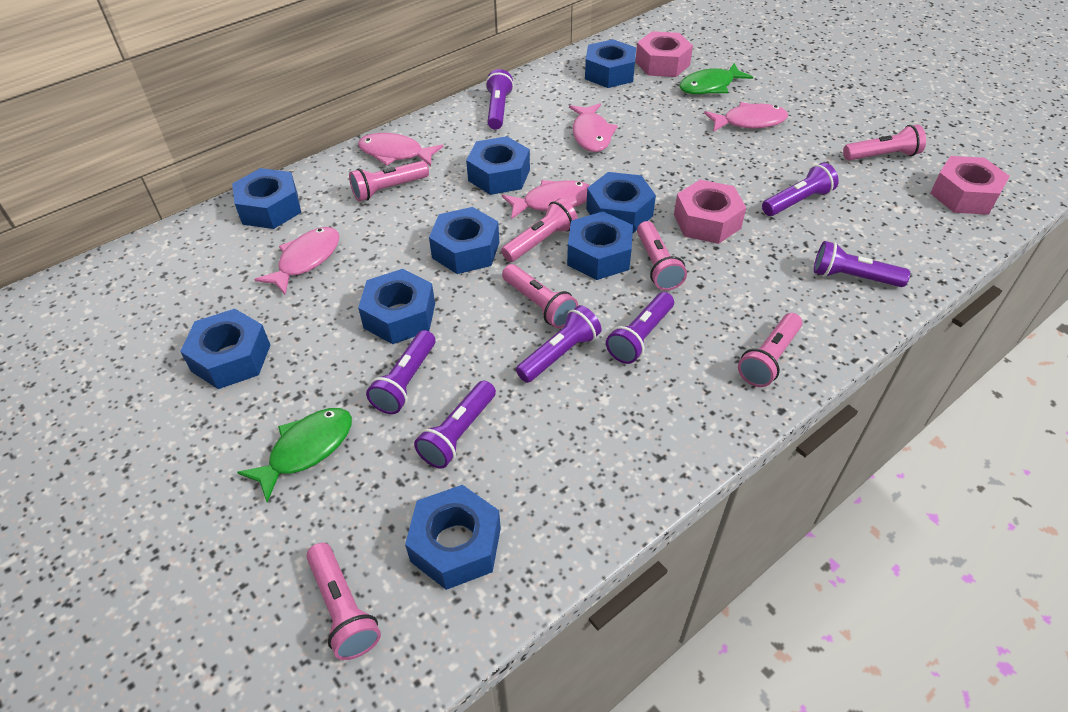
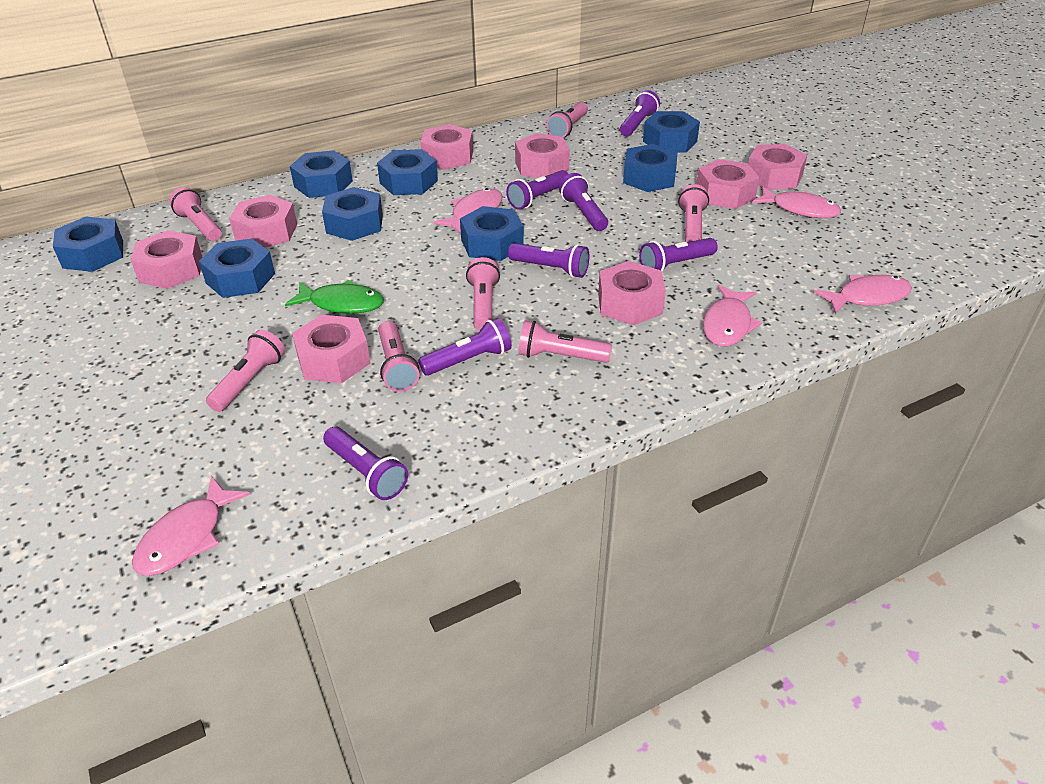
blue nut: 9 -> 8
green fish: 2 -> 1
pink nut: 3 -> 8

